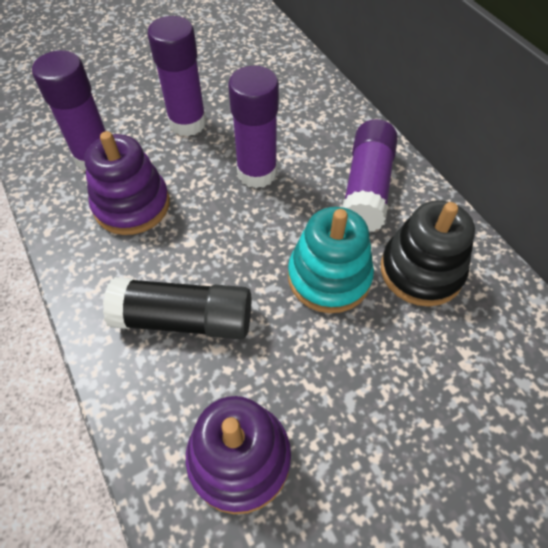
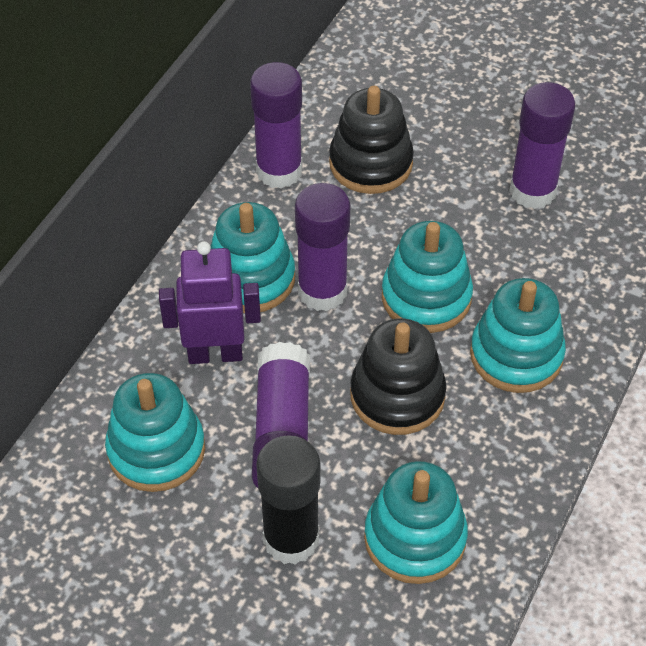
black stacking toy: 1 -> 2
purple robot: 0 -> 1
purple stacking toy: 2 -> 0
turquoise stacking toy: 1 -> 5

